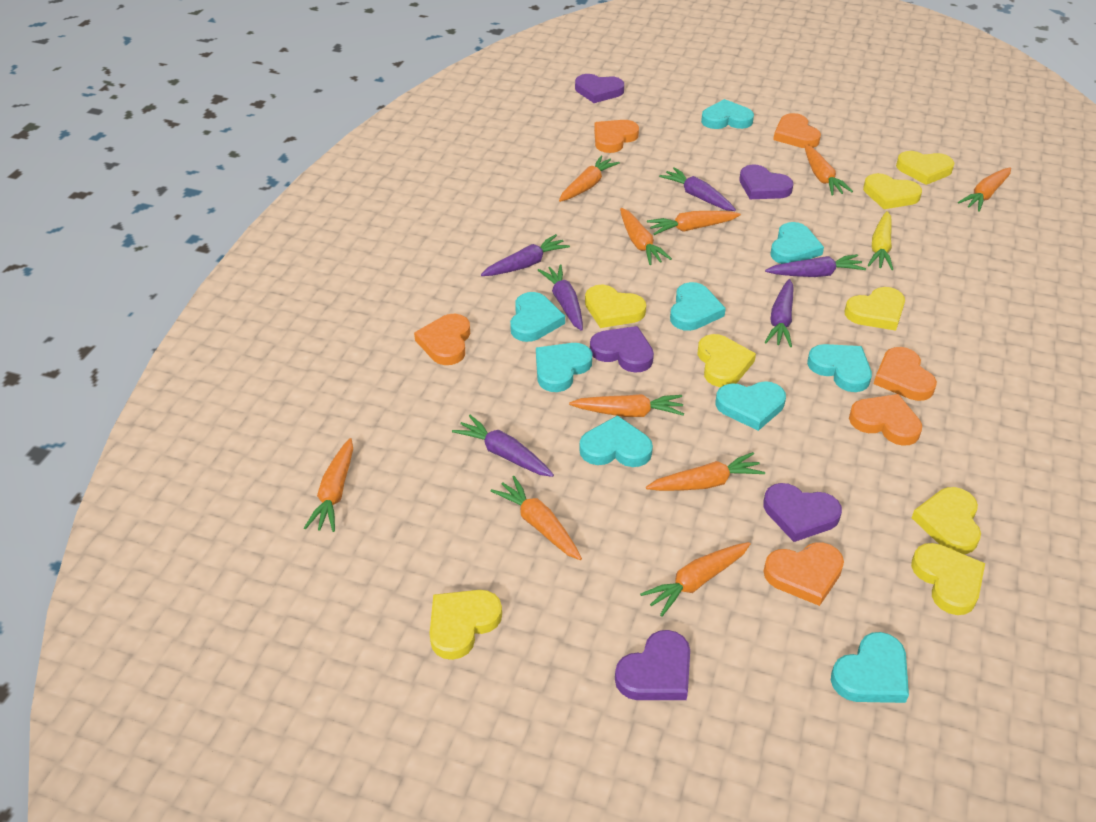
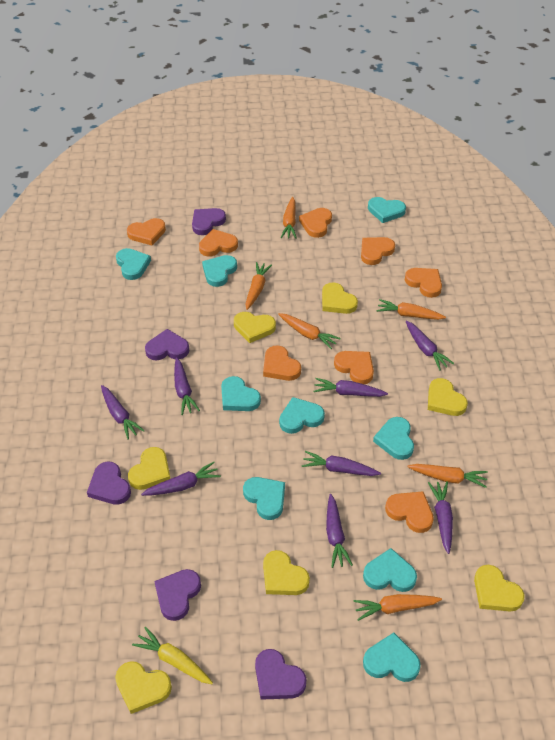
orange carrot: 10 -> 6
orange heart: 6 -> 8
purple carrot: 6 -> 8
yellow heart: 8 -> 7

